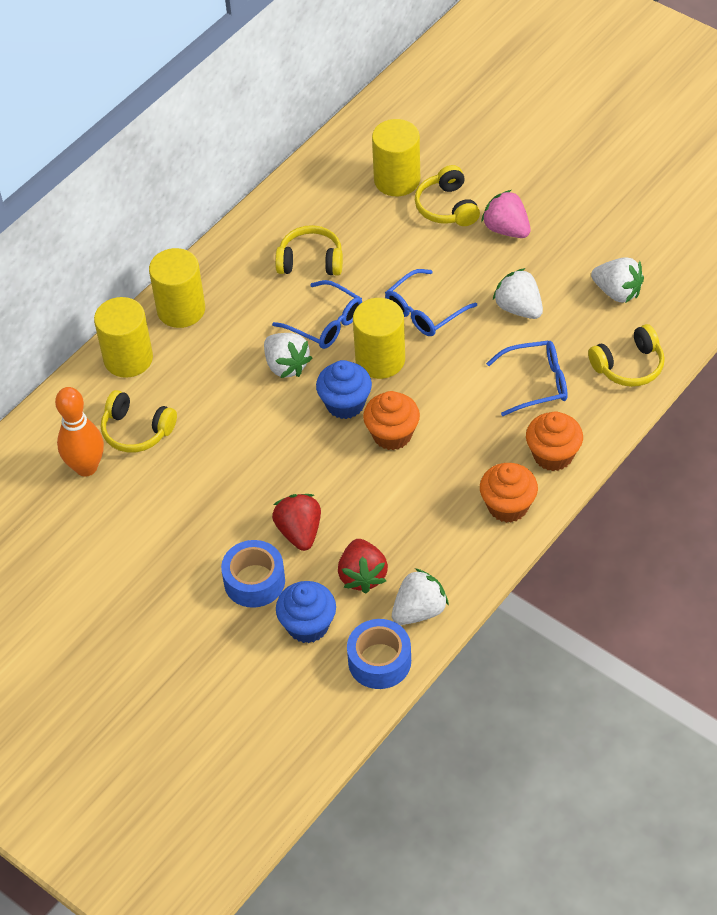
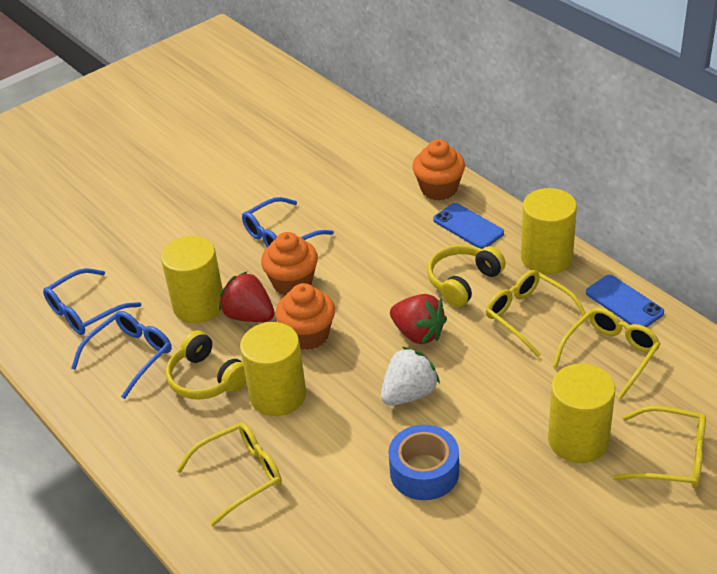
blue cupcake: 2 -> 0
blue phone: 0 -> 2
blue tape: 2 -> 1
orange bowling pin: 1 -> 0
pink strawberry: 1 -> 0
white strawberry: 4 -> 1
yellow glasses: 0 -> 4
yellow headphones: 4 -> 2

